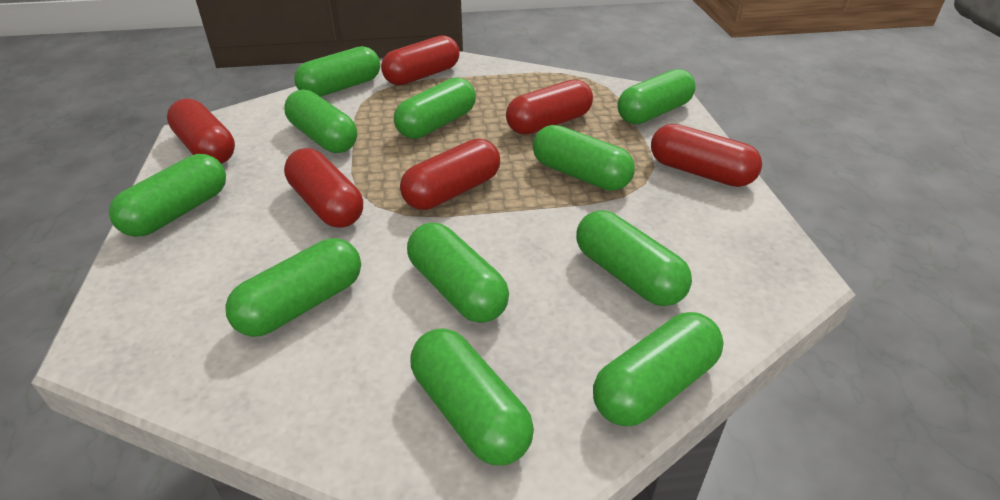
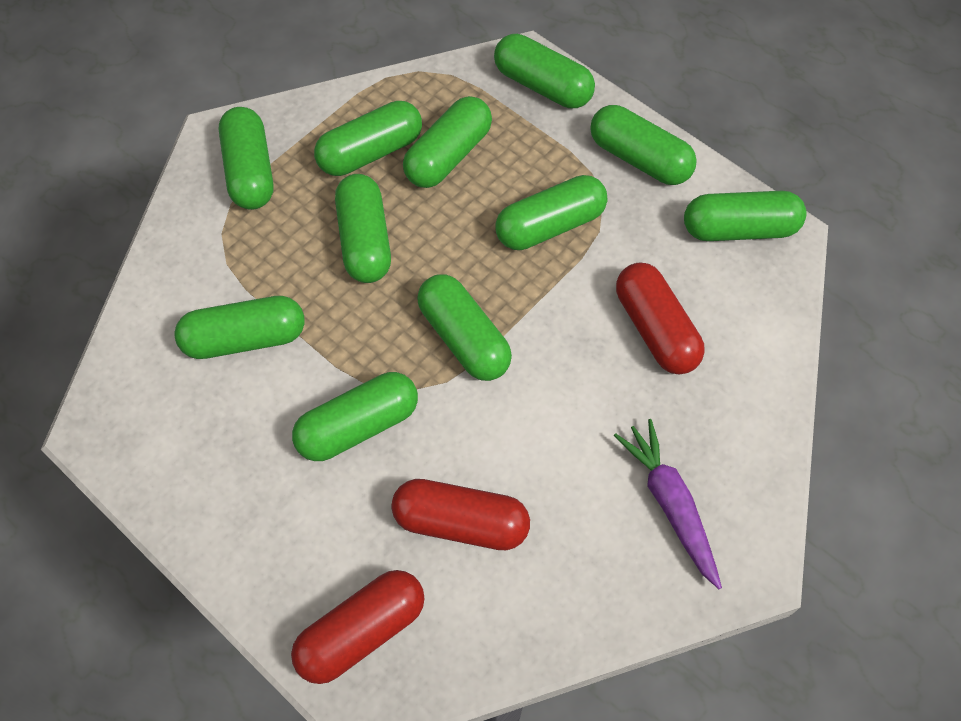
purple carrot: 0 -> 1
red capsule: 6 -> 3

